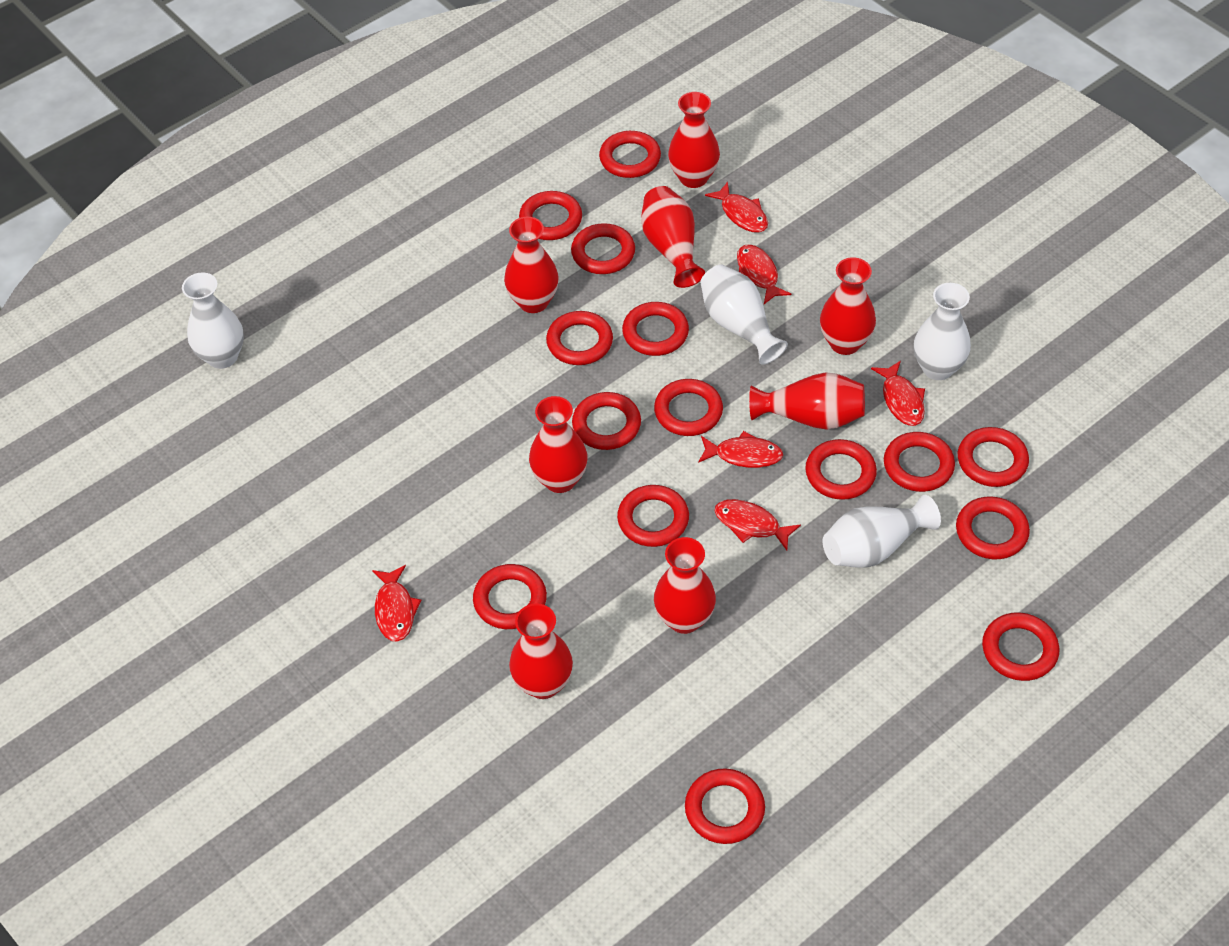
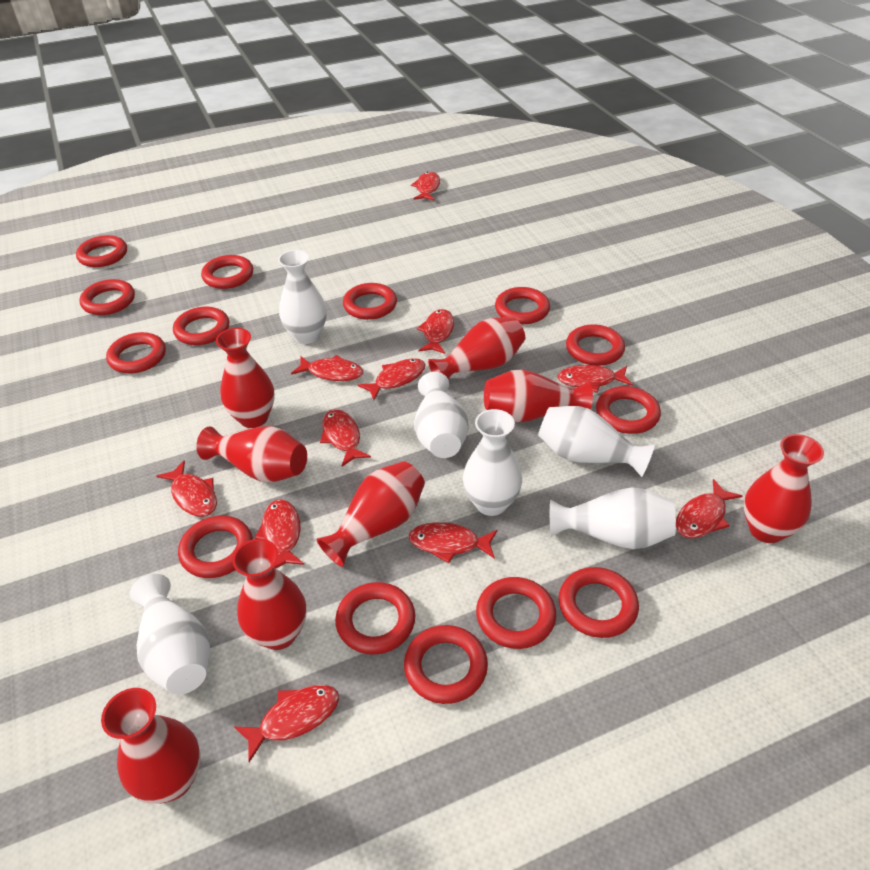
red fish: 6 -> 11
red ring: 15 -> 14
white vase: 4 -> 6

